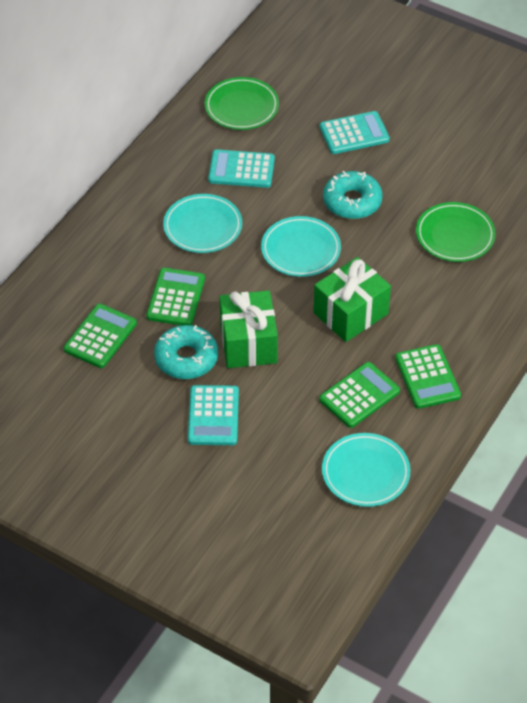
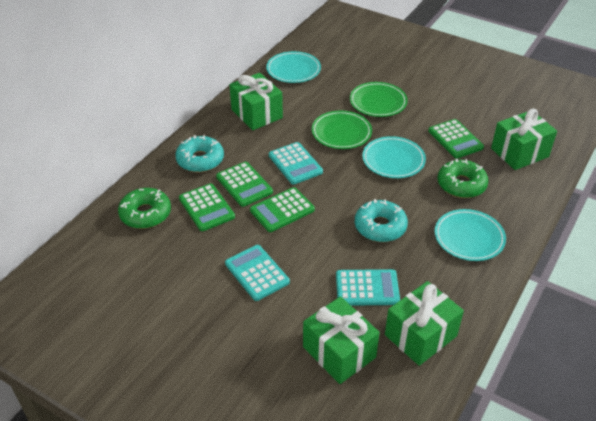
green donut: 0 -> 2
green gift: 2 -> 4

